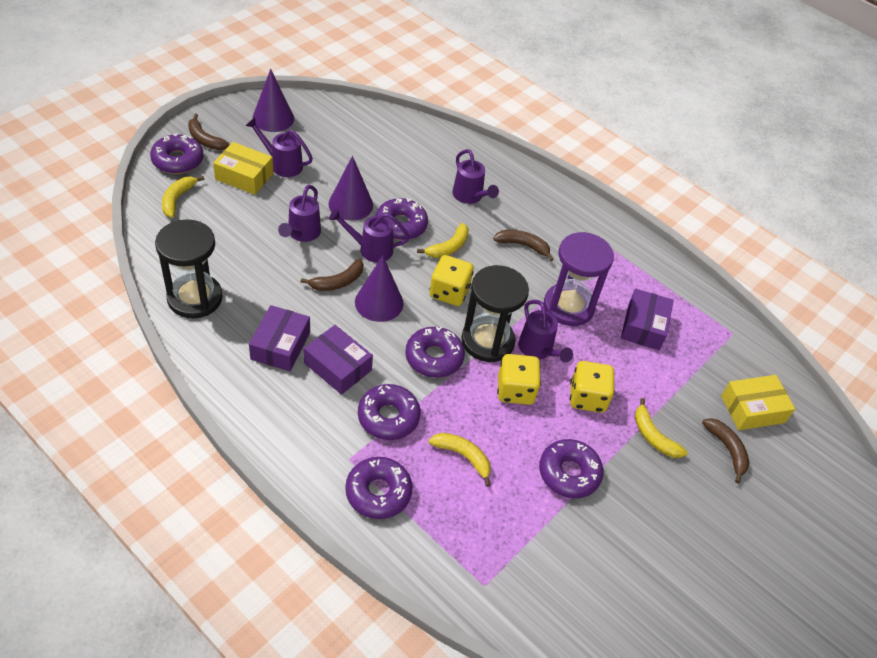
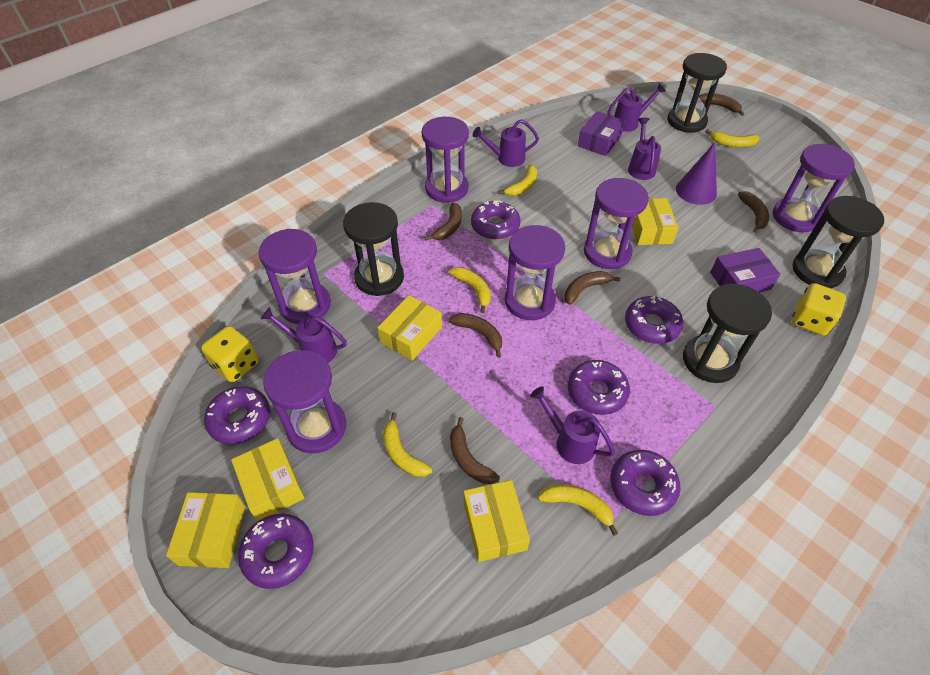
black hourglass: 2 -> 4
brown banana: 4 -> 6
purple box: 3 -> 2
purple cone: 3 -> 1
purple hourglass: 1 -> 6
yellow banana: 4 -> 5
yellow box: 2 -> 5
yellow dice: 3 -> 2

